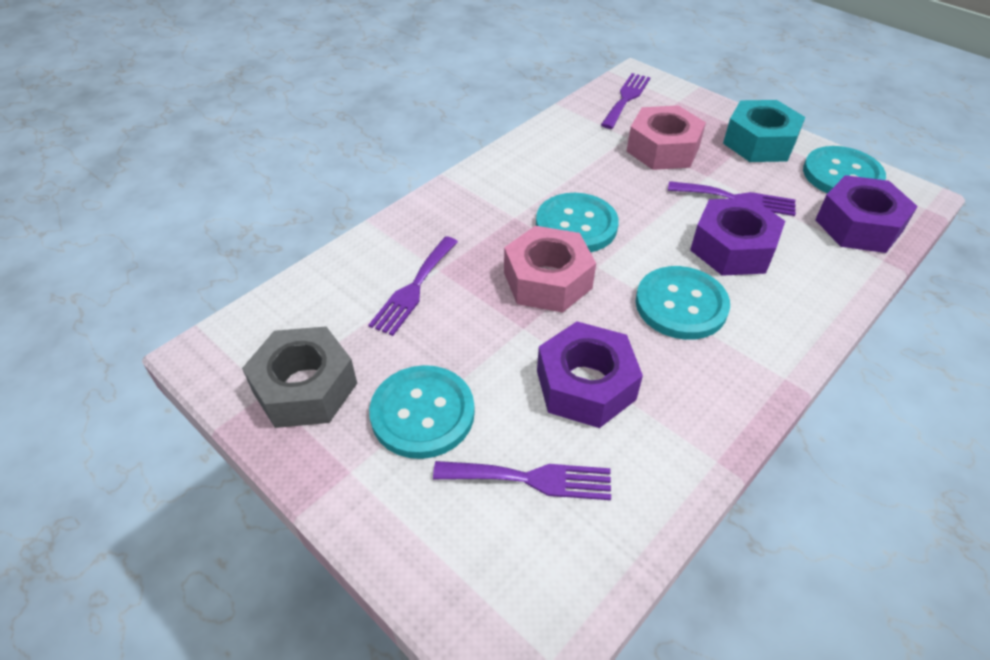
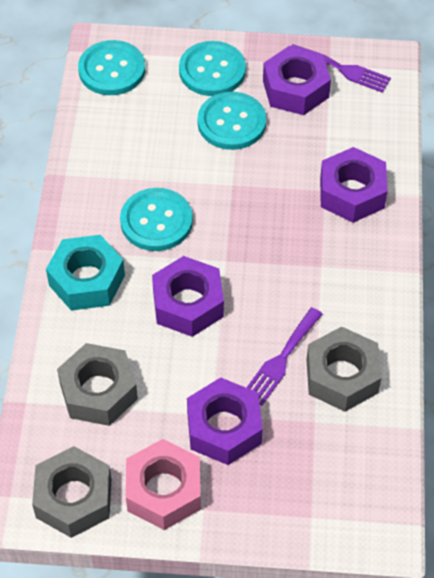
grey nut: 1 -> 3
pink nut: 2 -> 1
purple fork: 4 -> 2
purple nut: 3 -> 4

